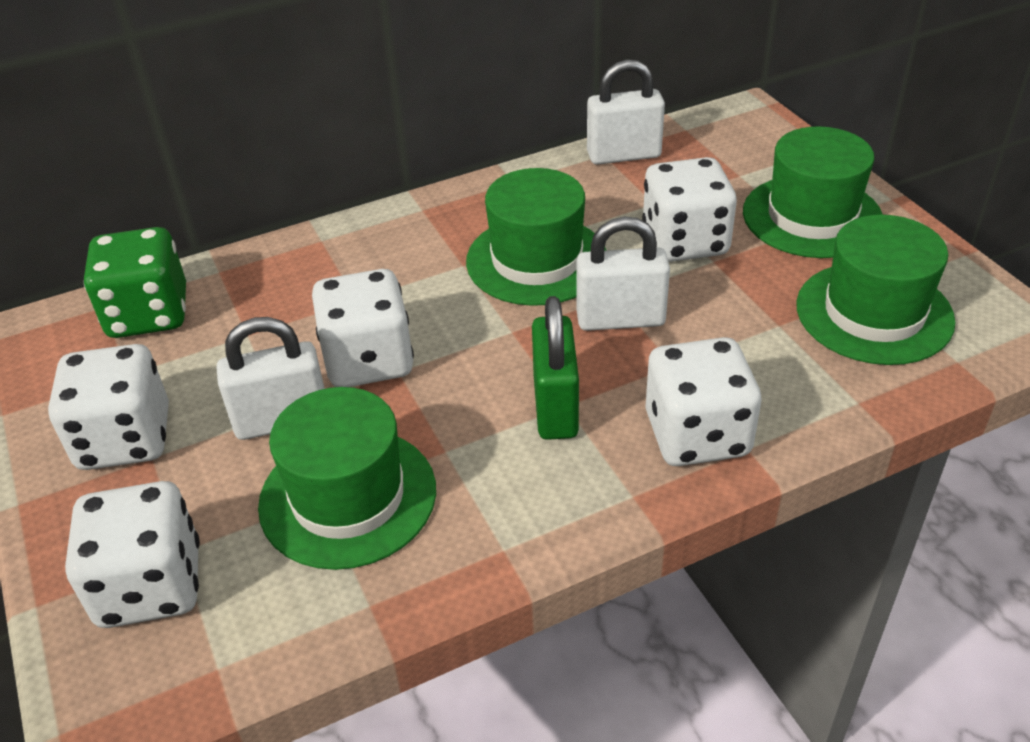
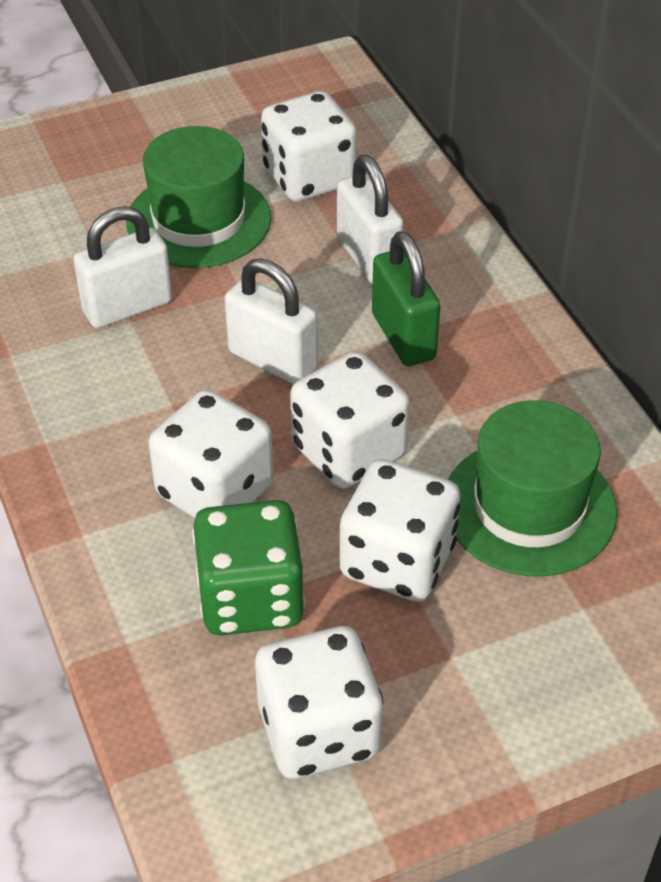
green hat: 4 -> 2

